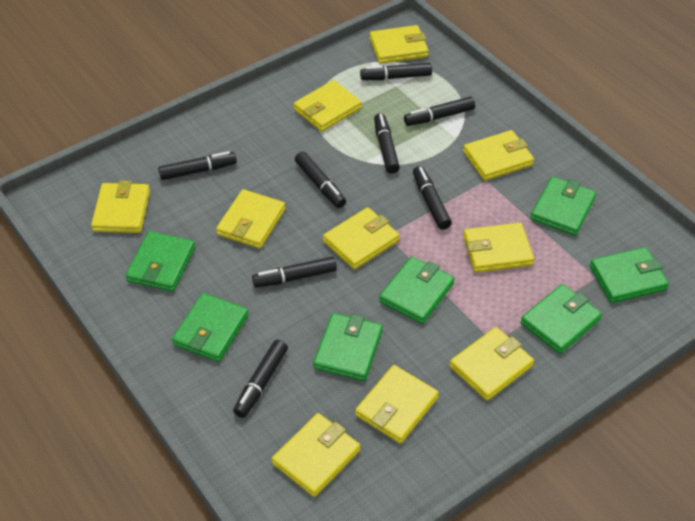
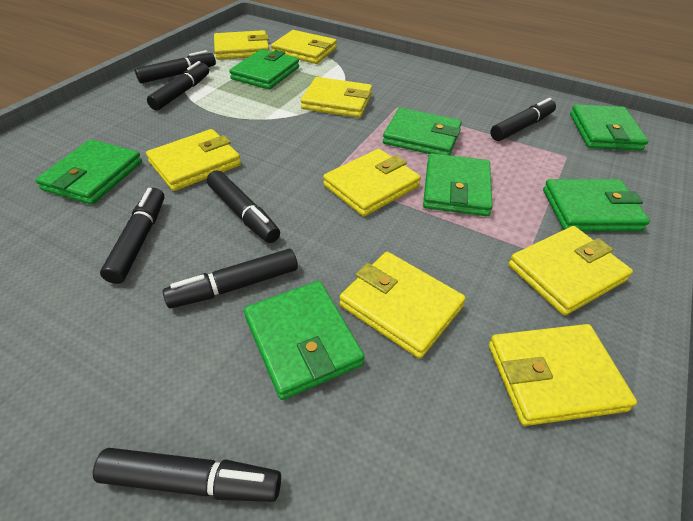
black marker: 8 -> 7
yellow wallet: 10 -> 8

